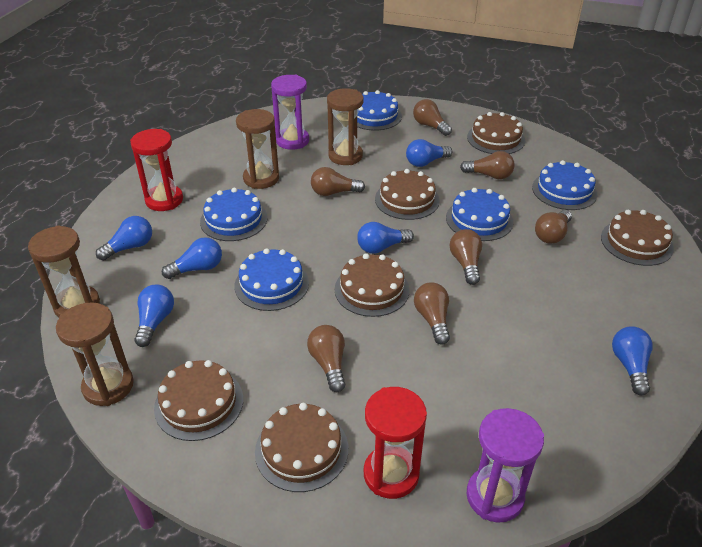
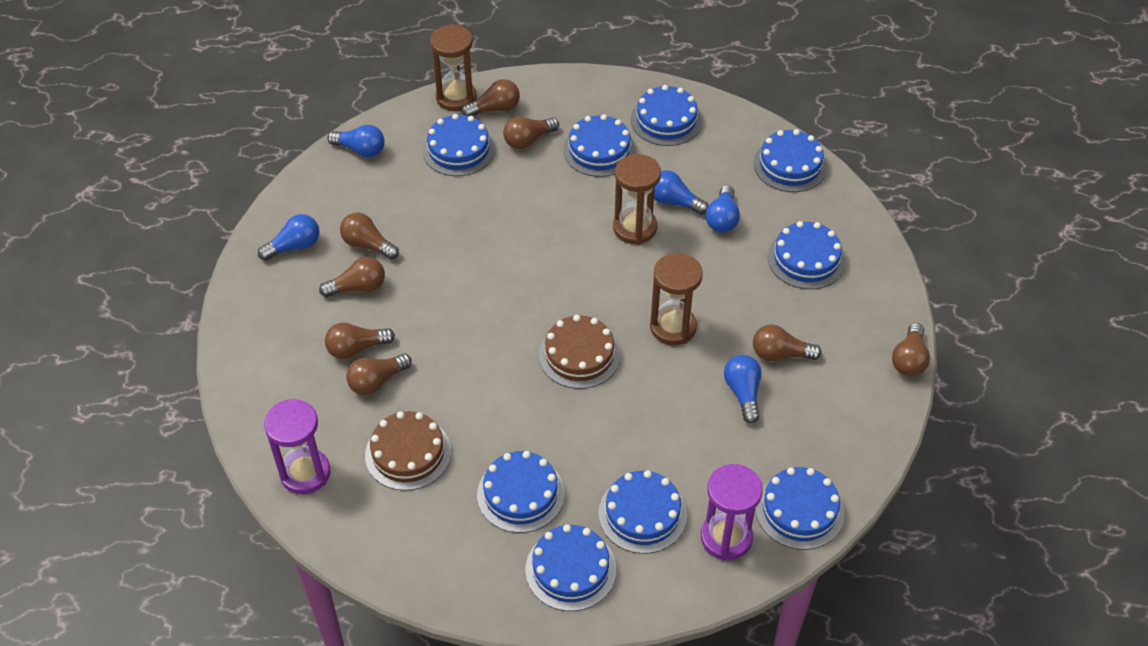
blue cake: 5 -> 9
blue light bulb: 6 -> 5
brown cake: 6 -> 2
brown hourglass: 4 -> 3
brown light bulb: 7 -> 8
red hourglass: 2 -> 0

